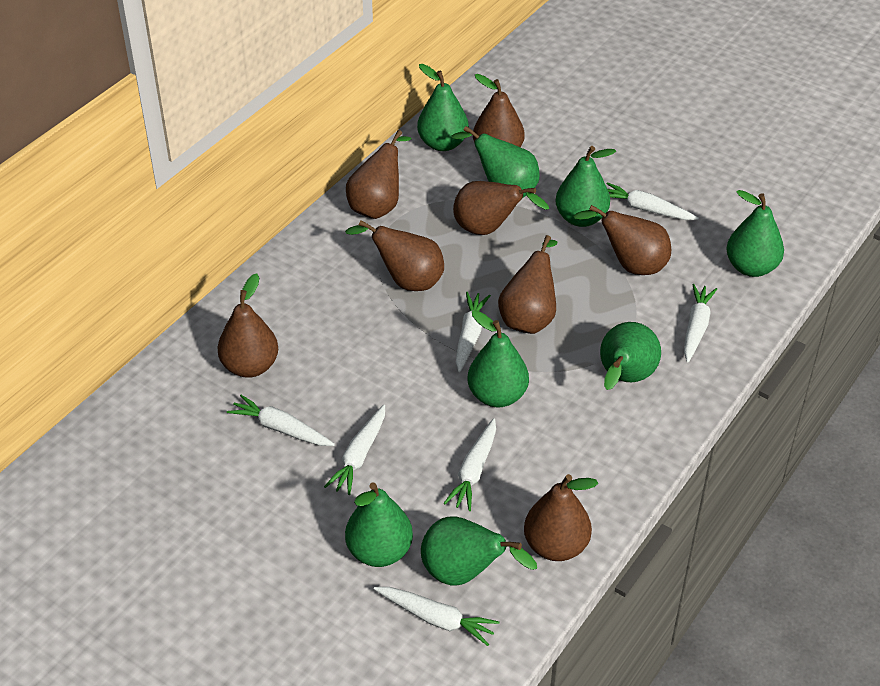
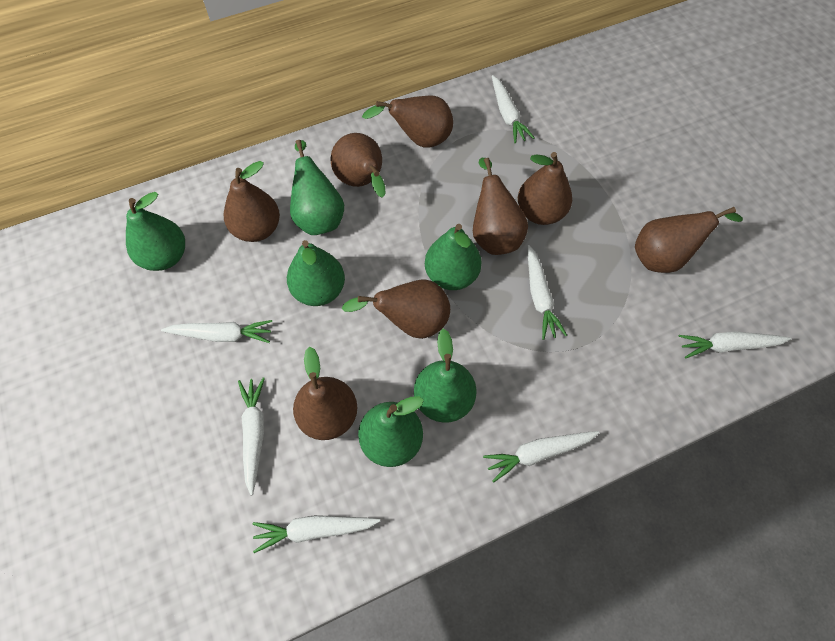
green pear: 8 -> 6

